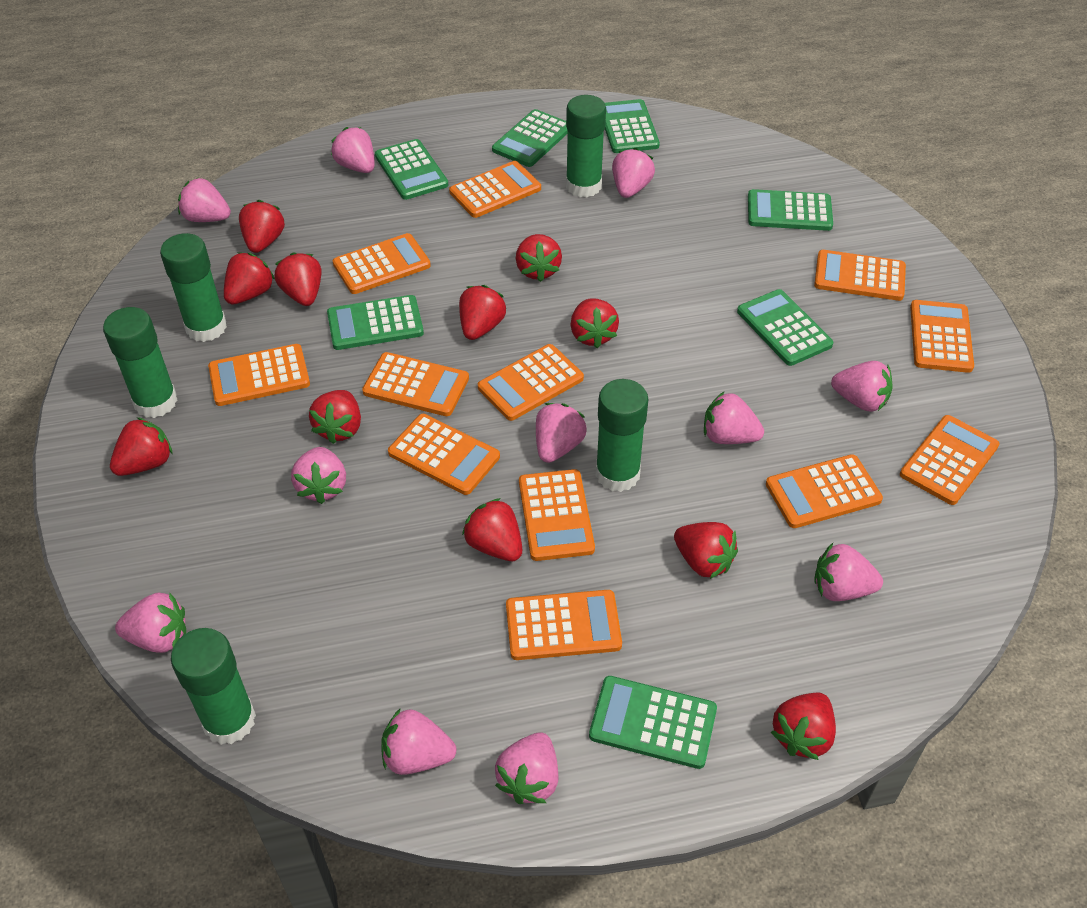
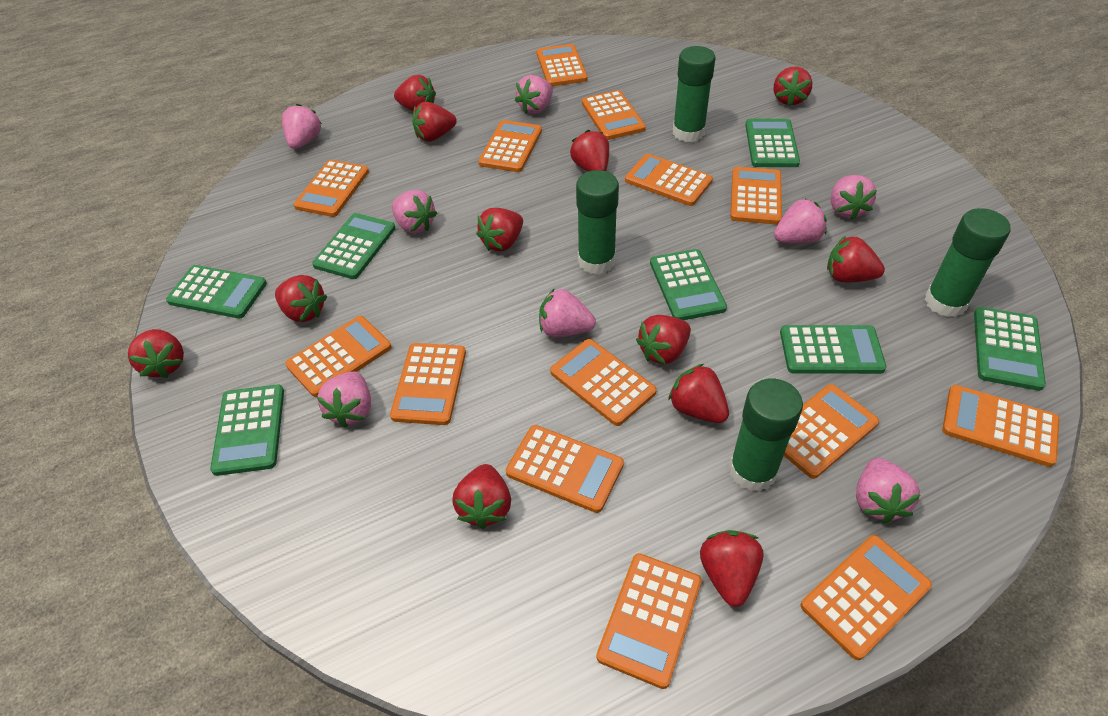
green glue stick: 5 -> 4
orange calculator: 12 -> 14
pink strawberry: 11 -> 8
red strawberry: 11 -> 12

